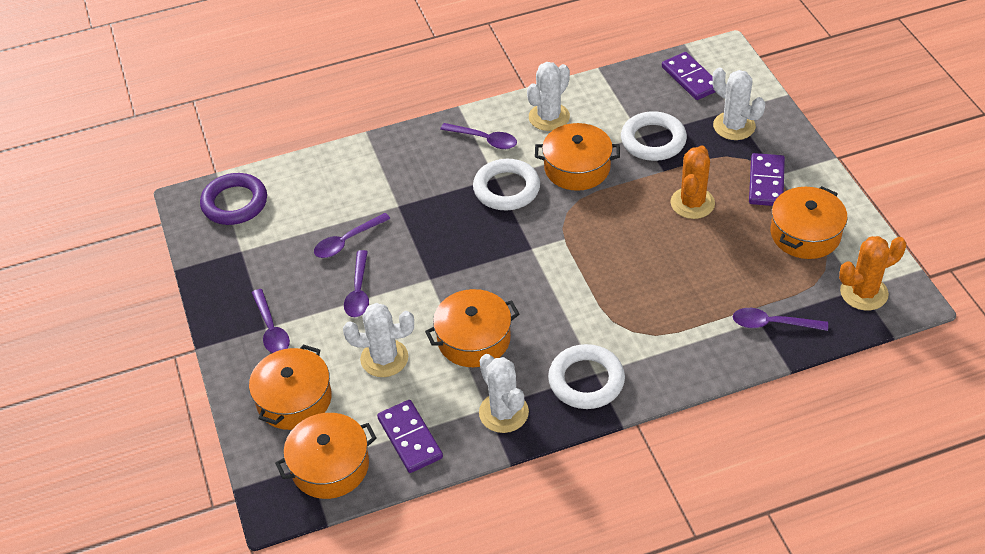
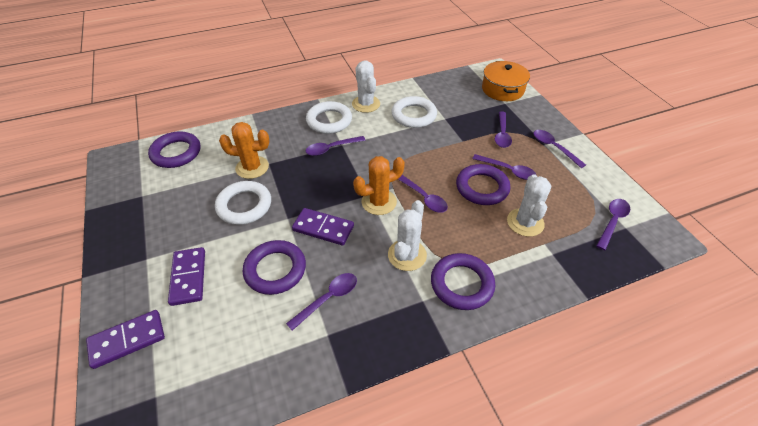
orange pot: 5 -> 1
purple ring: 1 -> 4
purple spoon: 5 -> 7
white cactus: 4 -> 3

